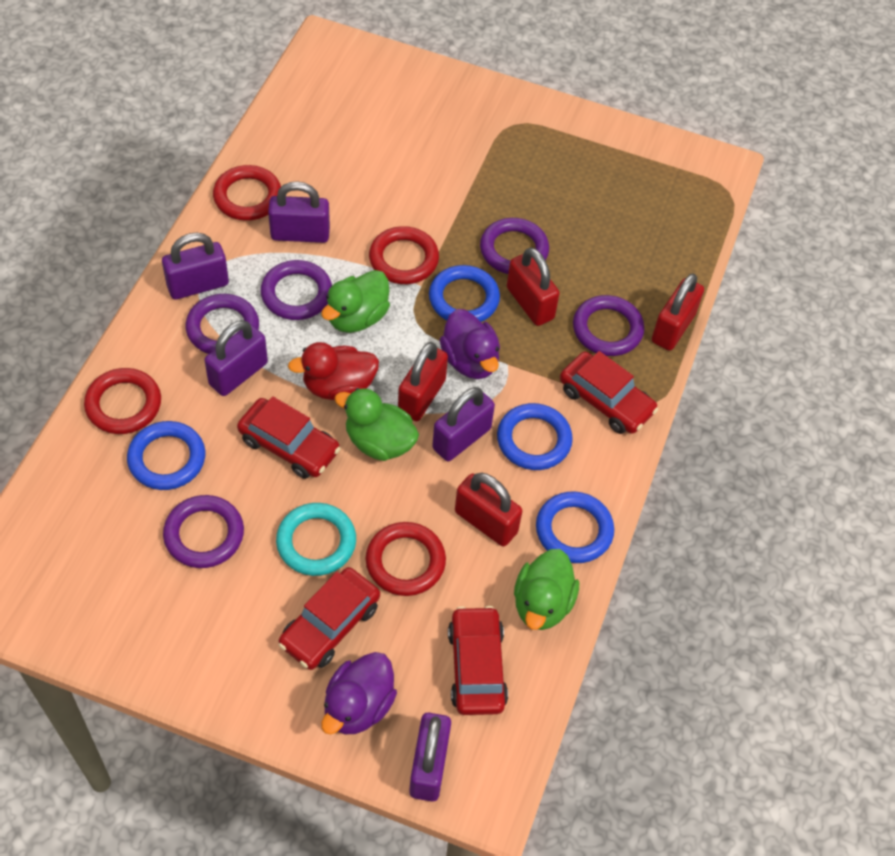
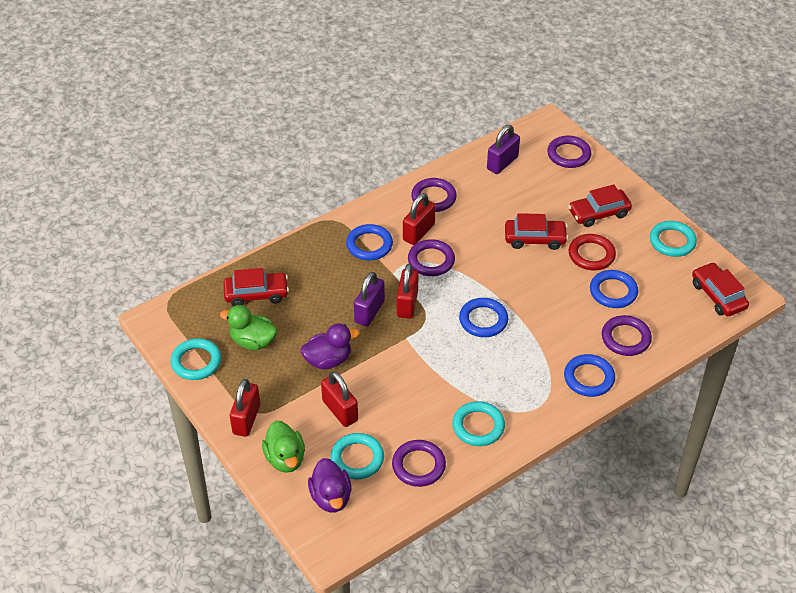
green duck: 3 -> 2
purple padlock: 5 -> 2
red duck: 1 -> 0
red ring: 4 -> 1
turquoise ring: 1 -> 4

